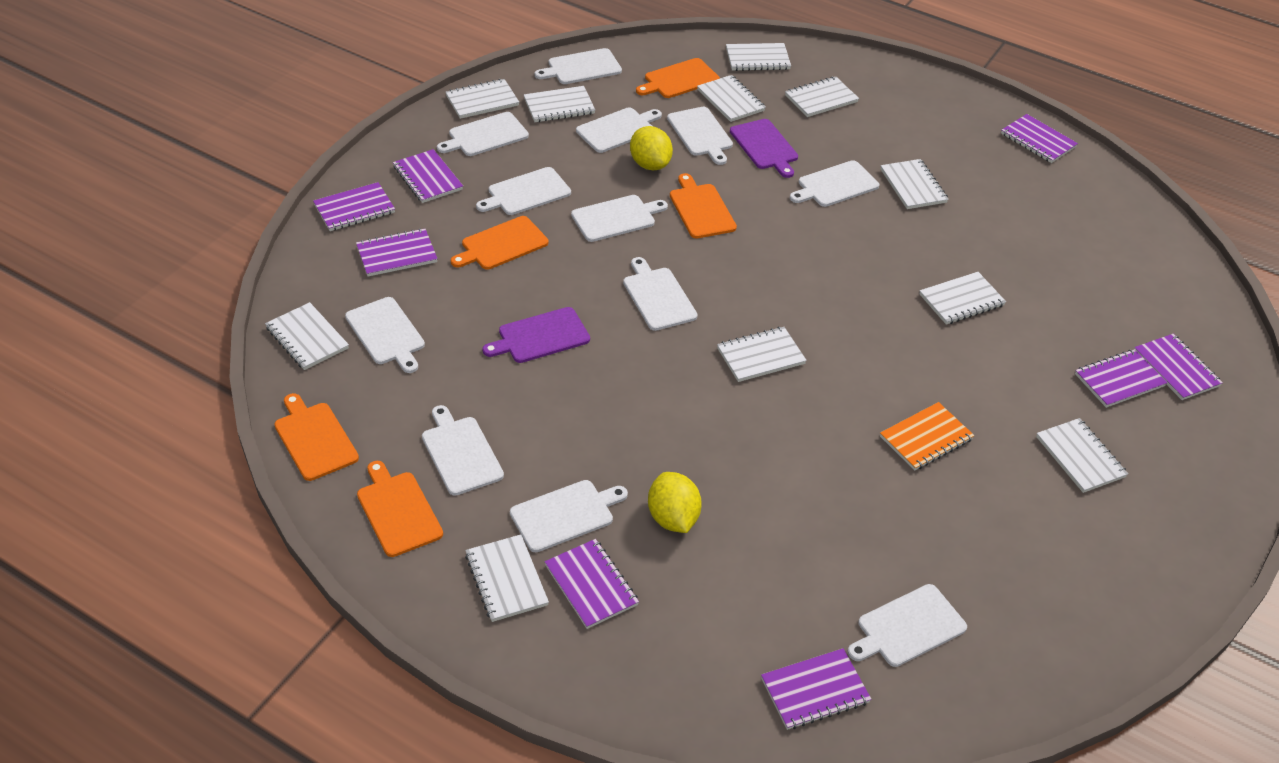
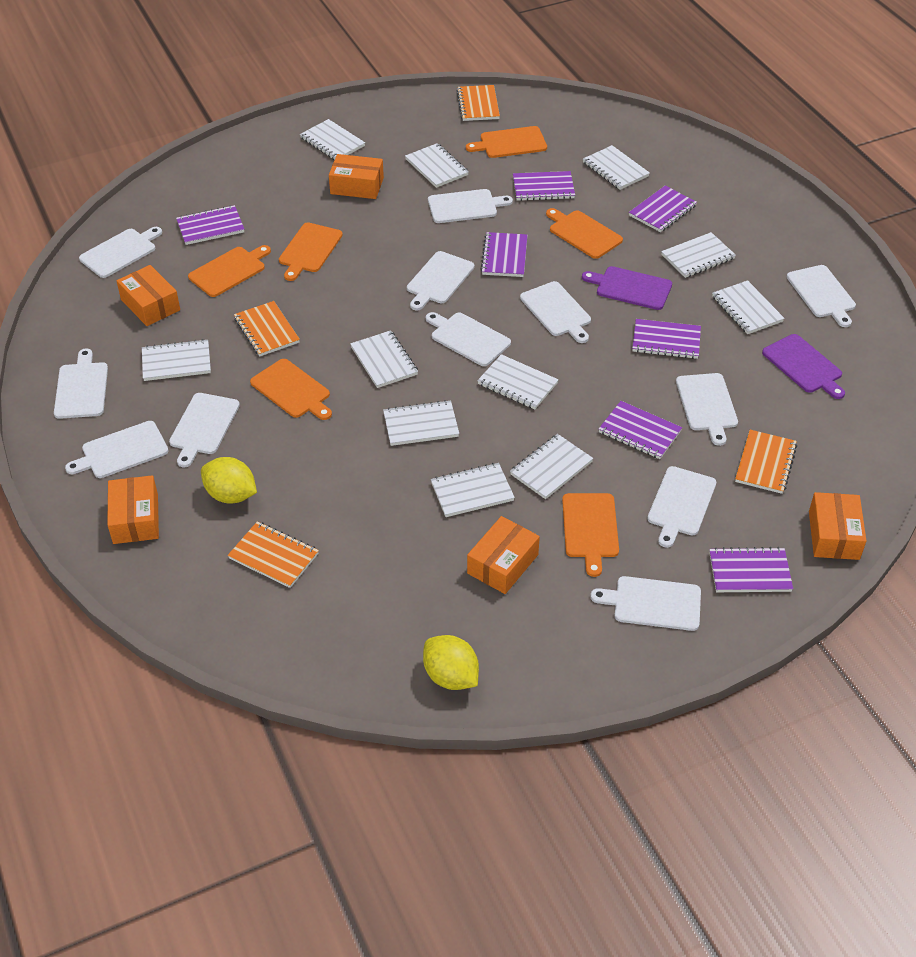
orange box: 0 -> 5
orange cutting board: 5 -> 6
orange notebook: 1 -> 4
purple notebook: 8 -> 7

